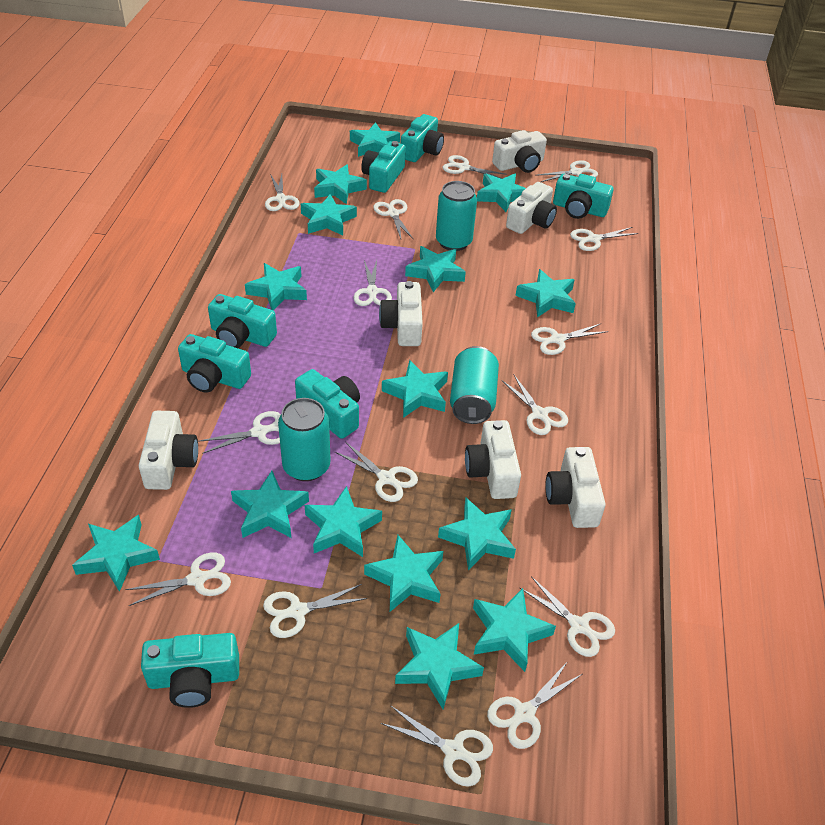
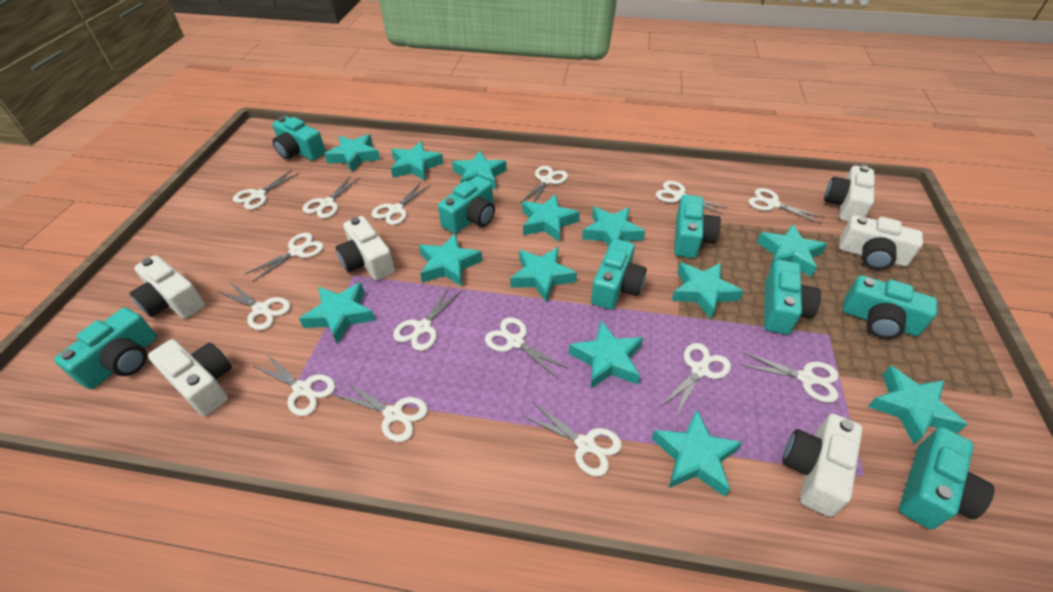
turquoise camera: 7 -> 8
turquoise can: 3 -> 0
turquoise star: 15 -> 13

